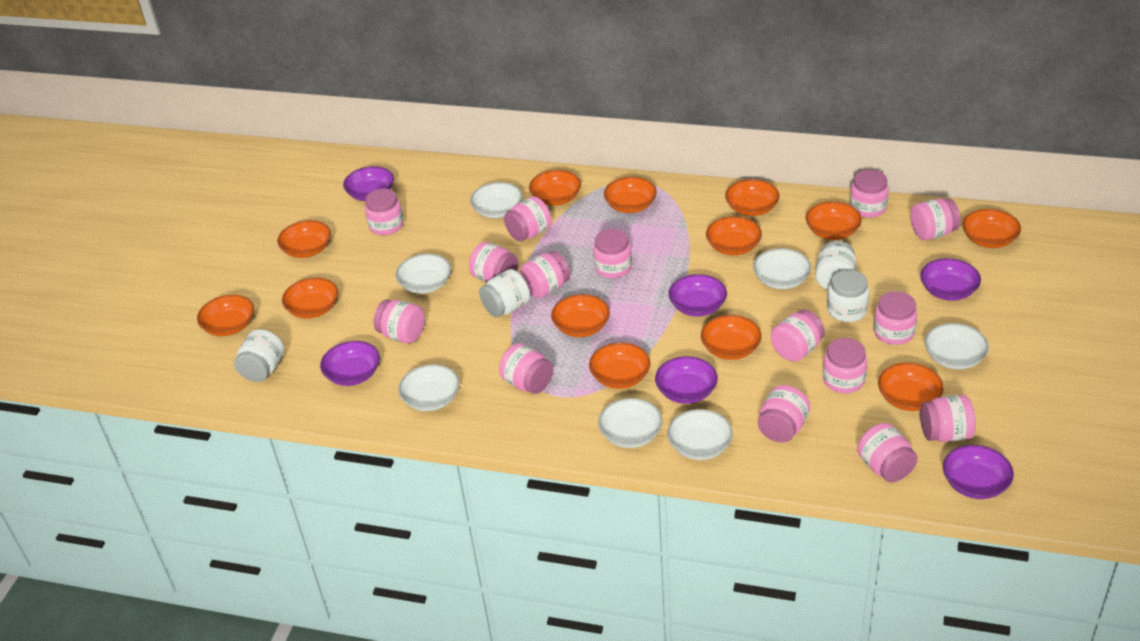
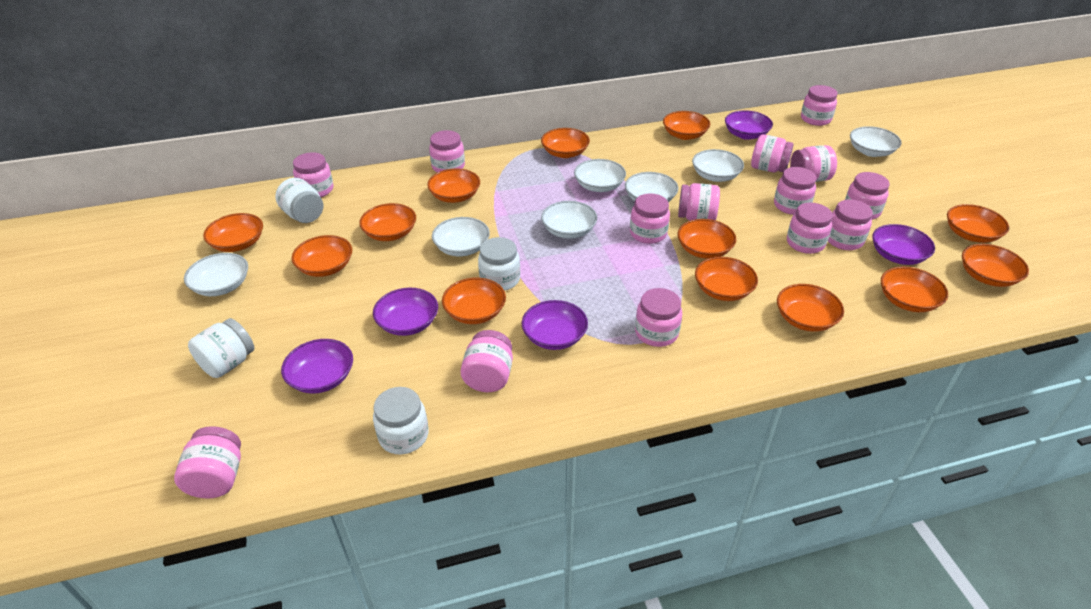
pink jar: 15 -> 14
purple bowl: 6 -> 5

